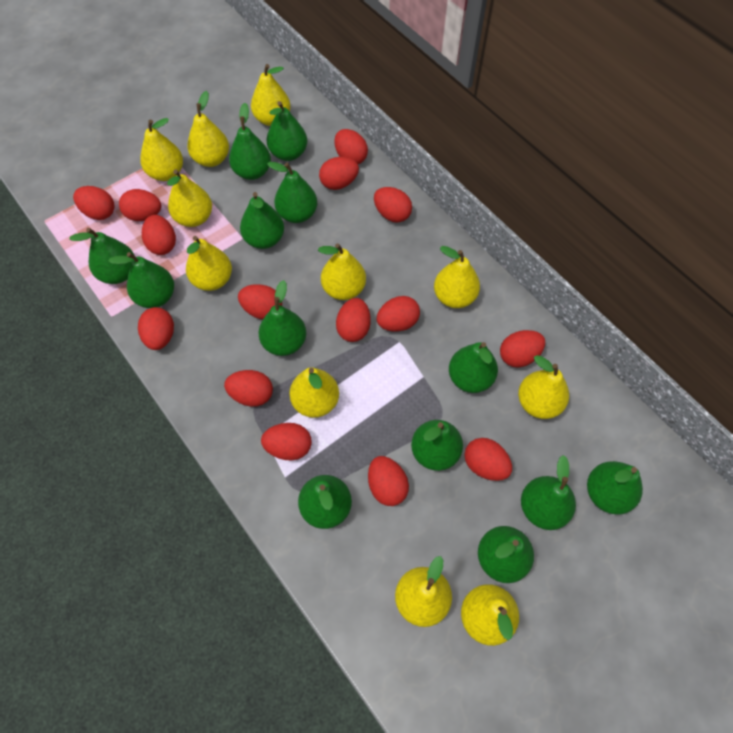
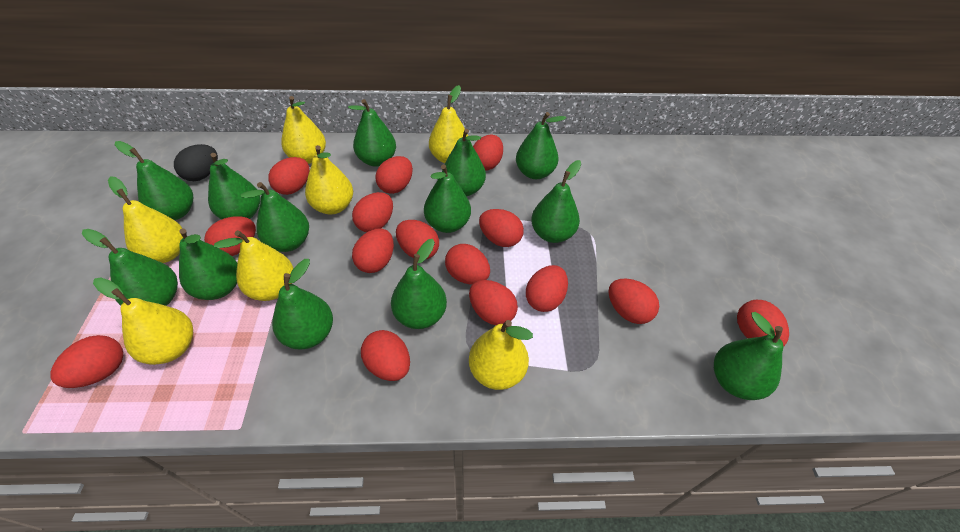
black egg: 0 -> 1
yellow pear: 11 -> 7

